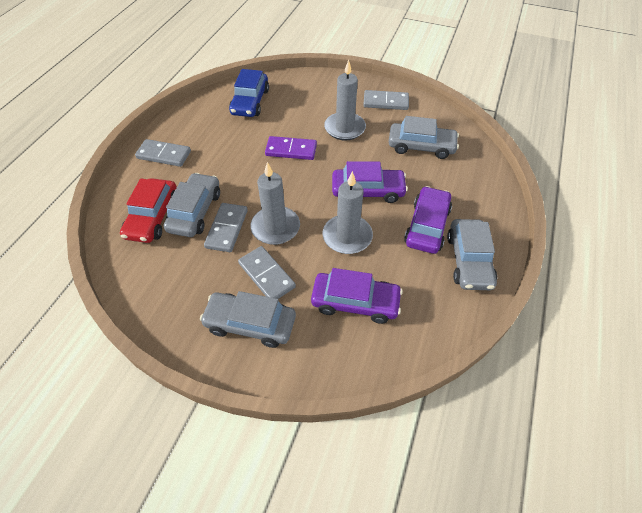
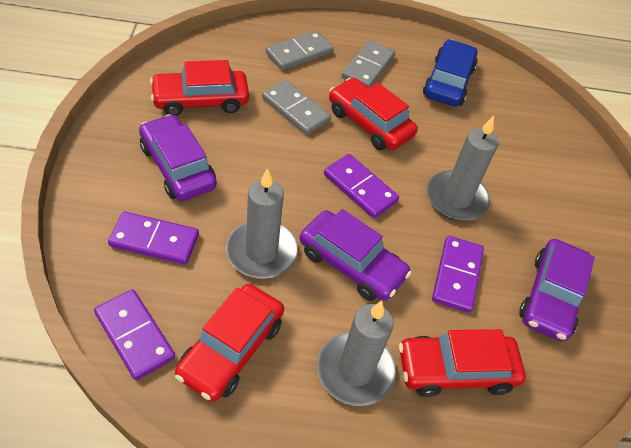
grey car: 4 -> 0
grey domino: 4 -> 3
purple domino: 1 -> 4
red car: 1 -> 4

